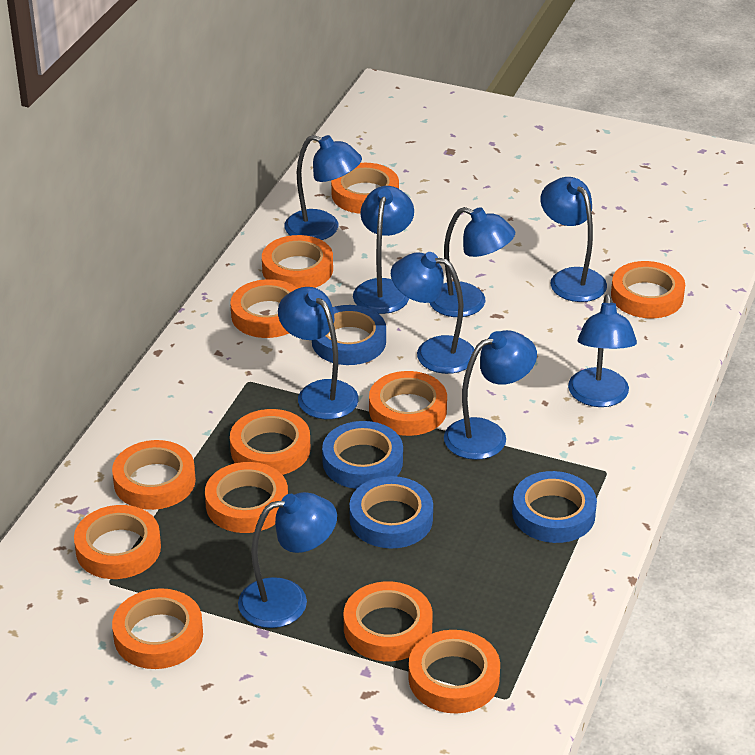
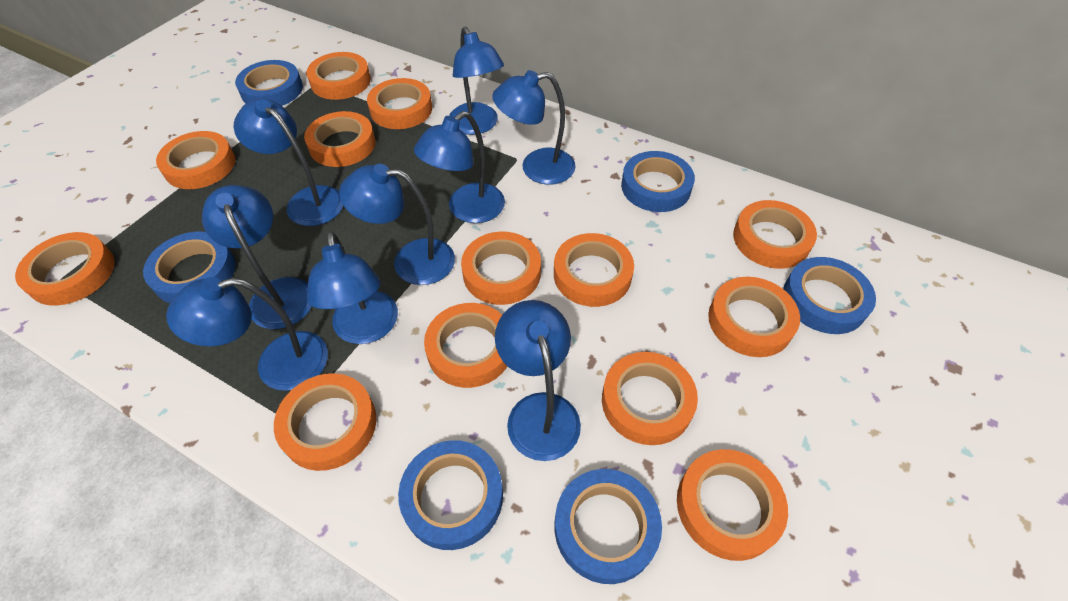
blue tape: 4 -> 6
orange tape: 12 -> 13

